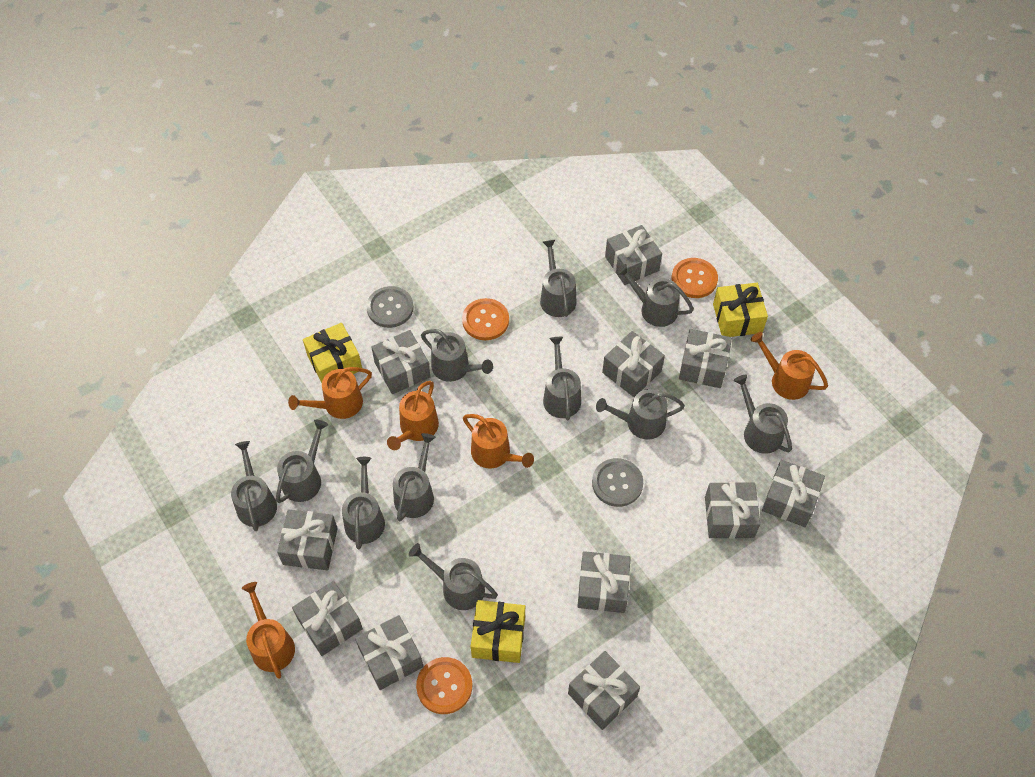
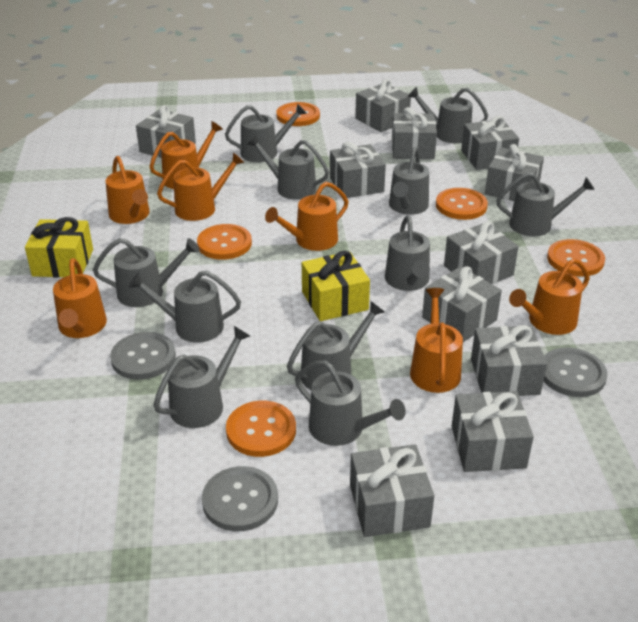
grey button: 2 -> 3
orange button: 3 -> 5
orange watering can: 5 -> 7
yellow gift: 3 -> 2

